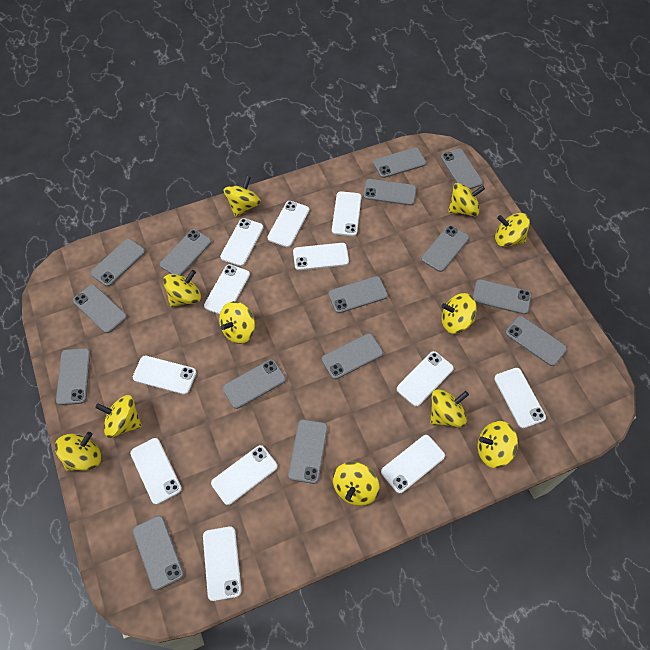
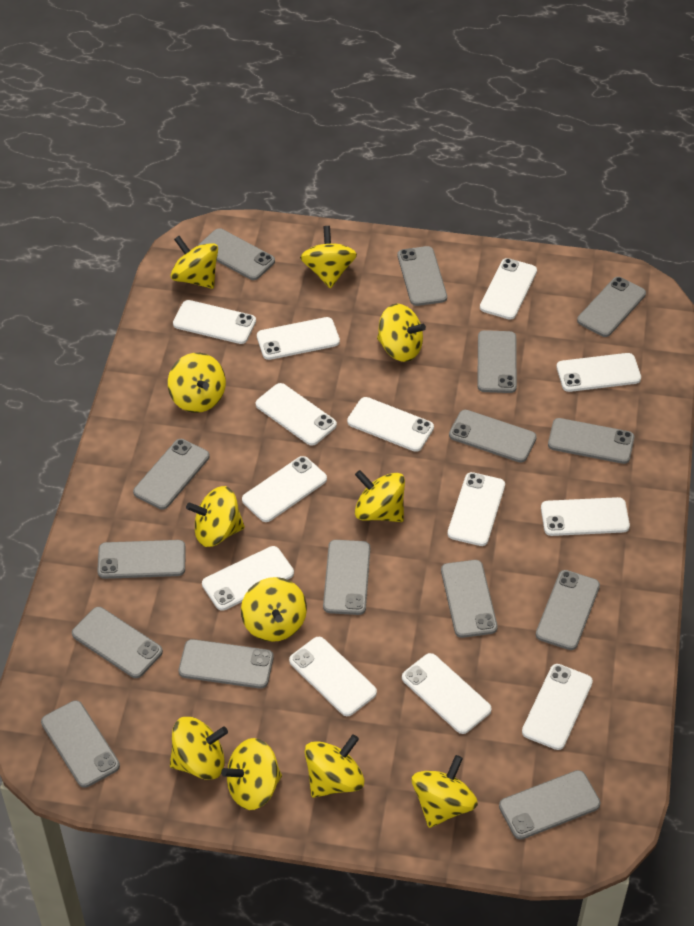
white phone: 12 -> 13

